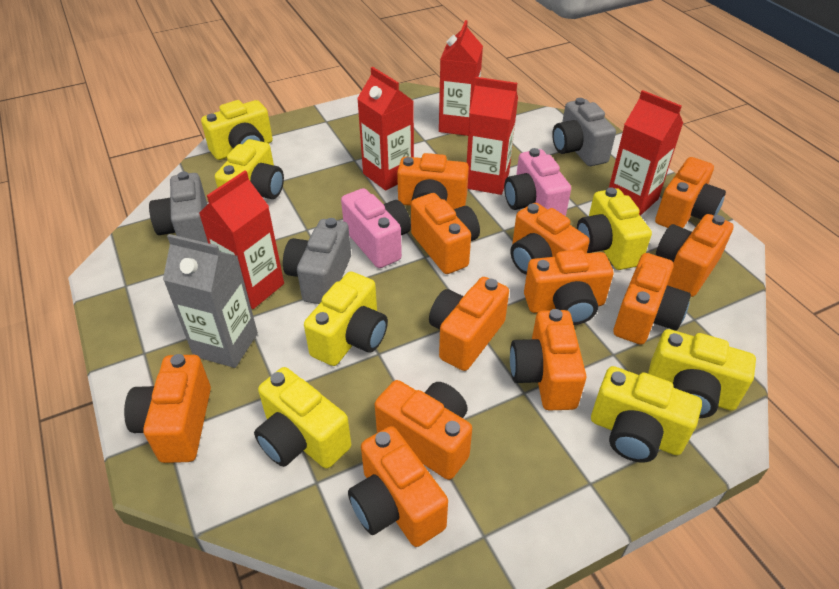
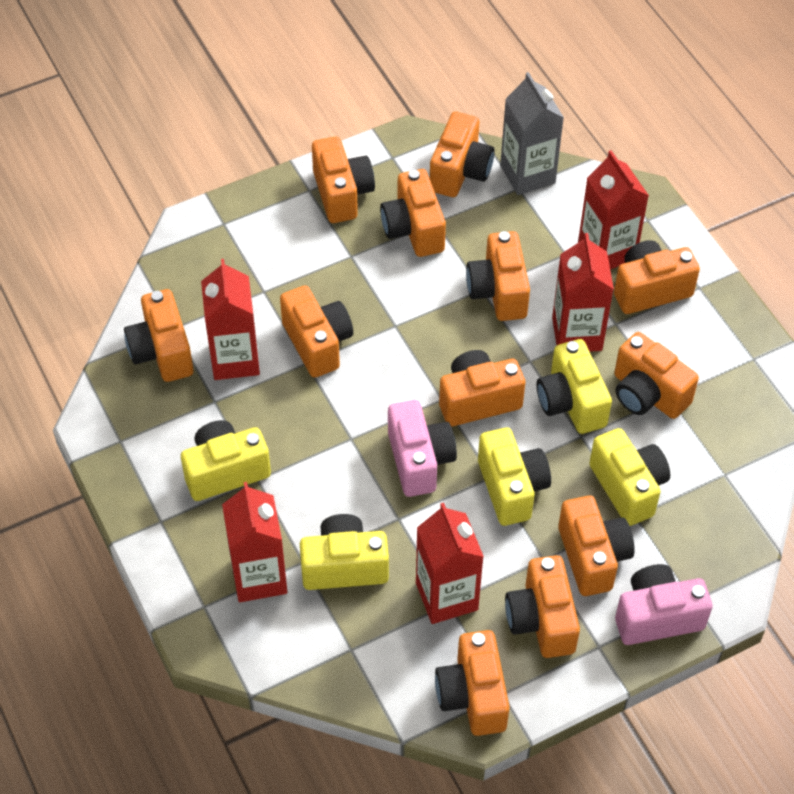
grey camera: 3 -> 0
yellow camera: 7 -> 5

